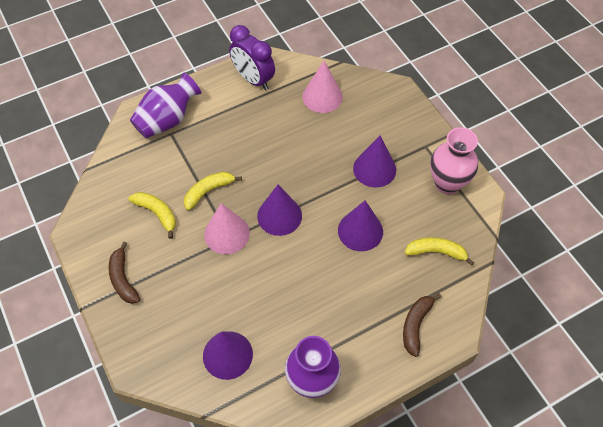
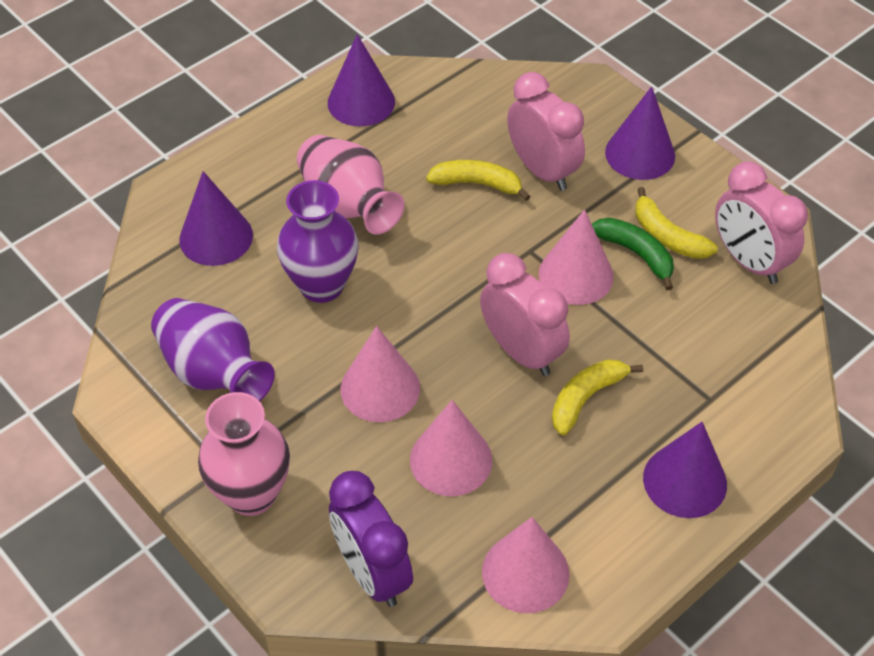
brown banana: 2 -> 0
green banana: 0 -> 1
pink clock: 0 -> 3
pink cone: 2 -> 4
pink vase: 1 -> 2

